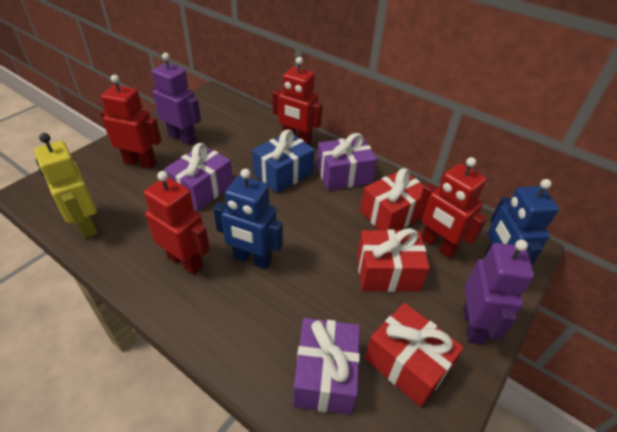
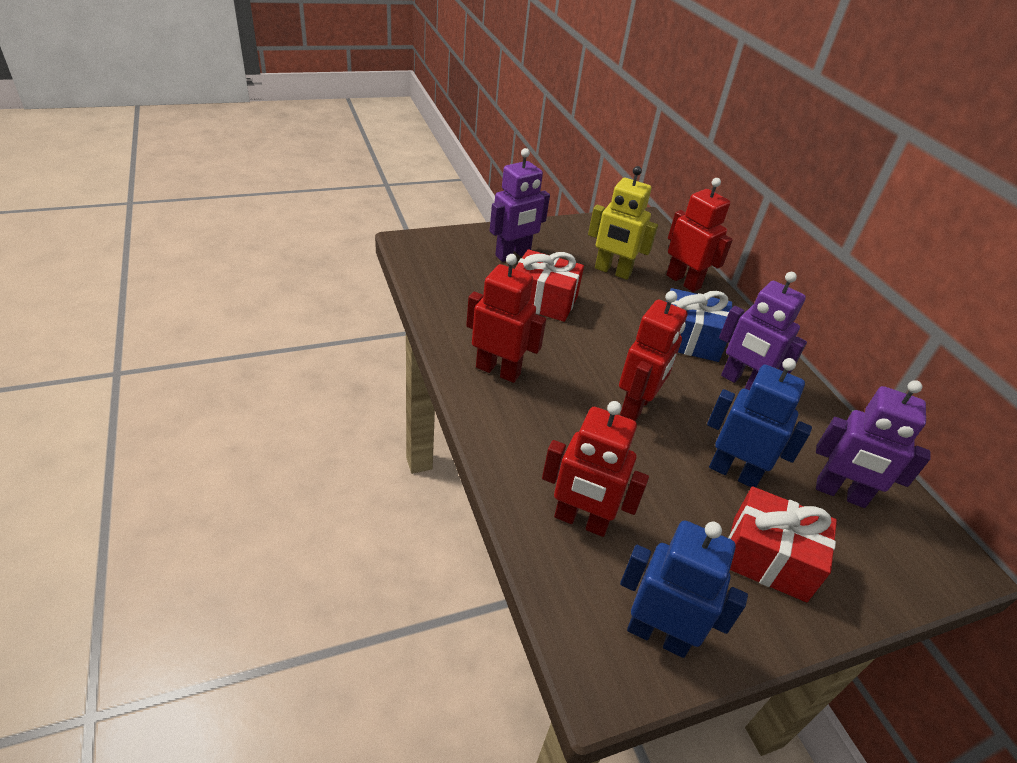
purple gift: 3 -> 0
purple robot: 2 -> 3
red gift: 3 -> 2

